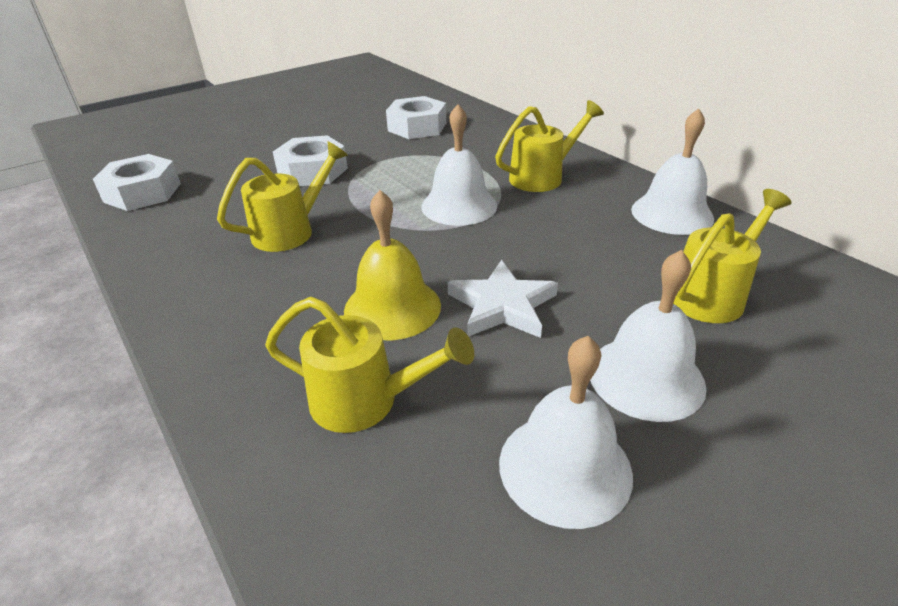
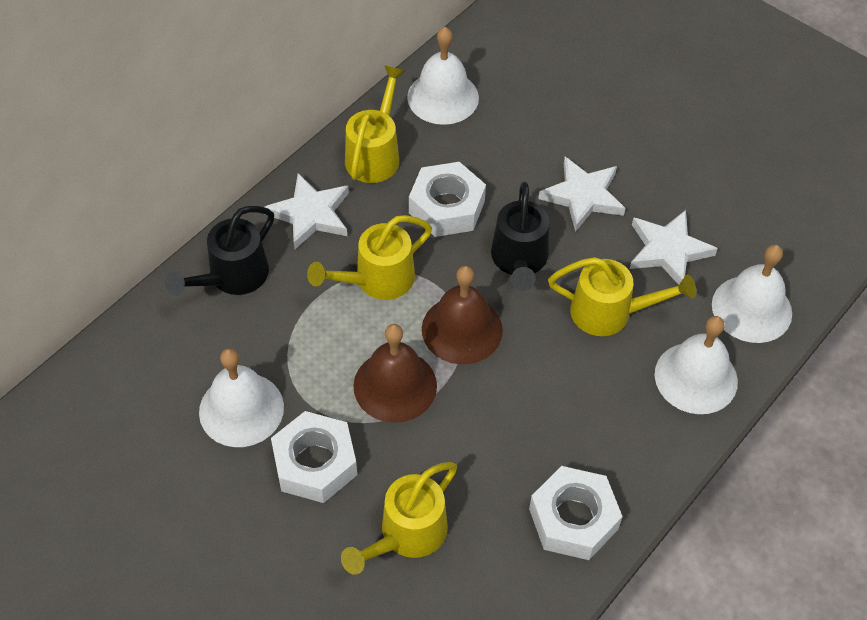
black watering can: 0 -> 2
brown bell: 0 -> 2
white star: 1 -> 3
yellow bell: 1 -> 0

